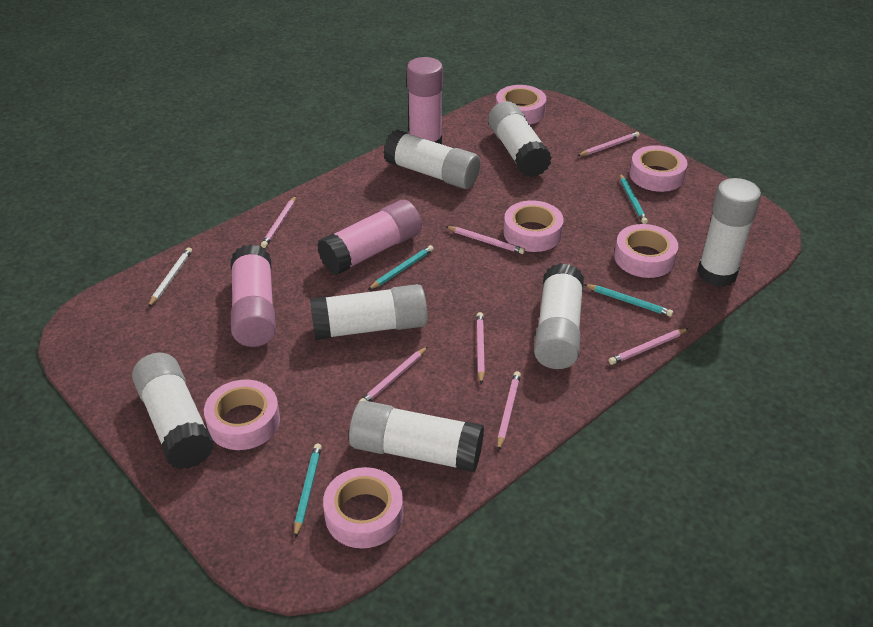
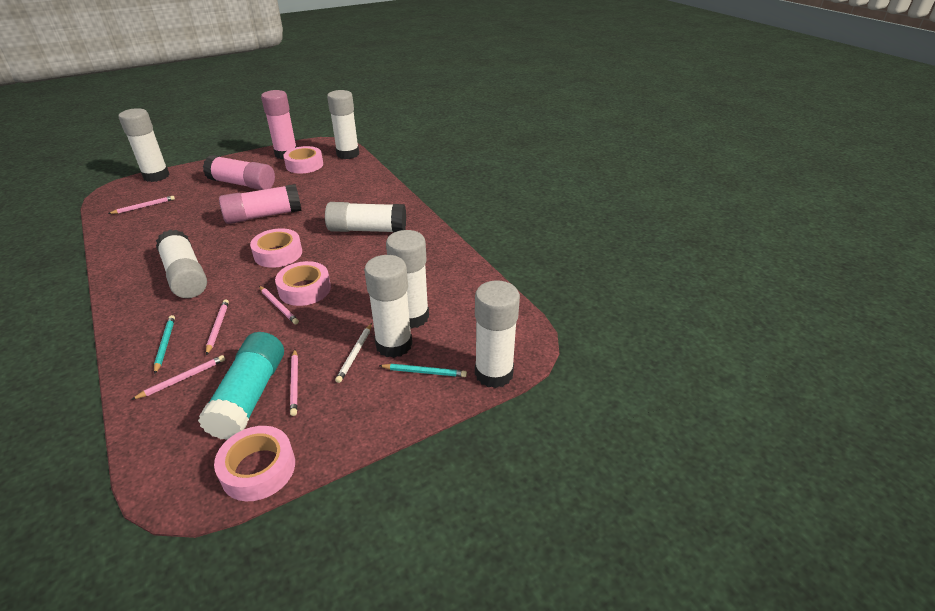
pink pencil: 7 -> 5
pink tape: 6 -> 4
turquoise glue stick: 0 -> 1
turquoise pencil: 4 -> 2

